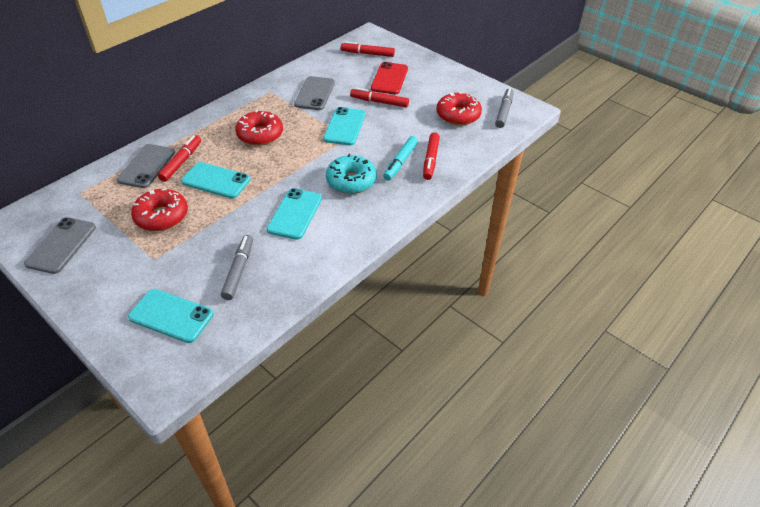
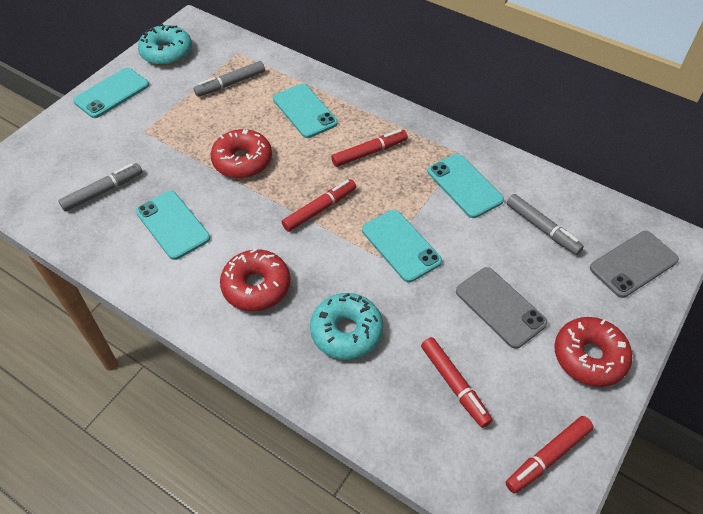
grey marker: 2 -> 3
grey phone: 3 -> 2
red phone: 1 -> 0
turquoise donut: 1 -> 2
turquoise marker: 1 -> 0
turquoise phone: 4 -> 5

